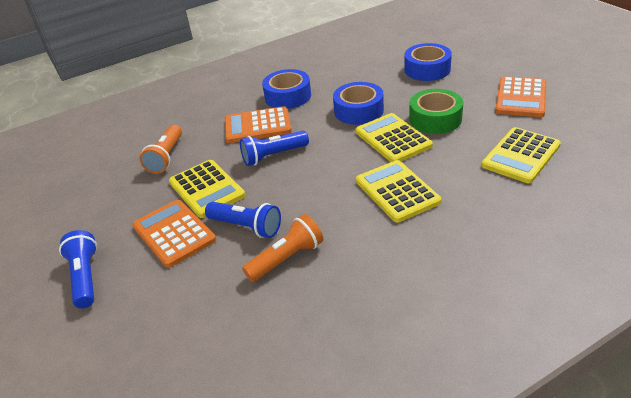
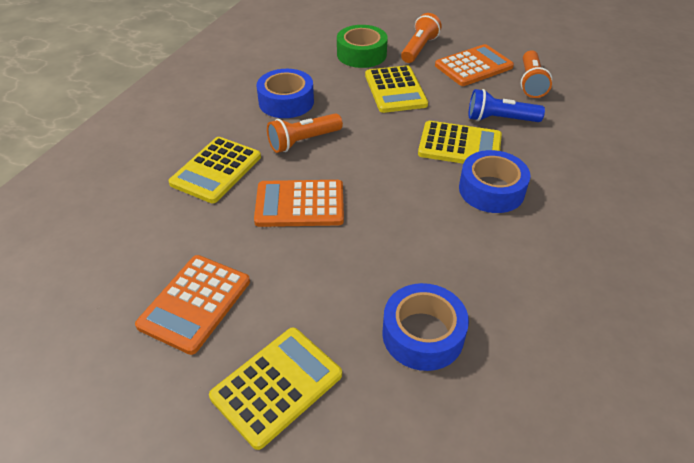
blue flashlight: 3 -> 1
orange flashlight: 2 -> 3

